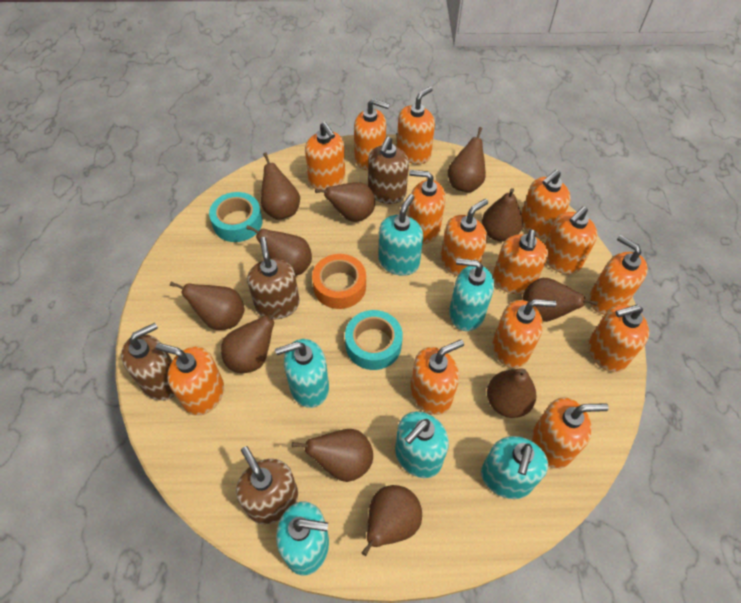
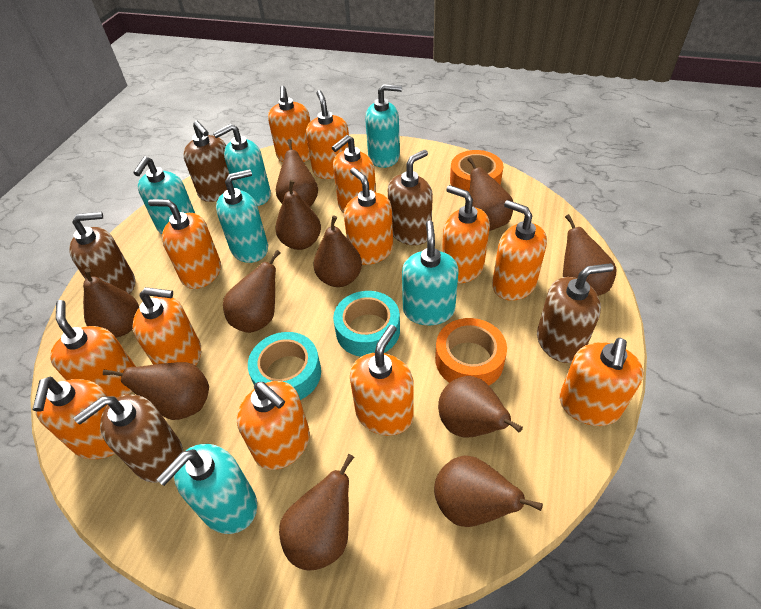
brown soap dispenser: 4 -> 5
orange soap dispenser: 14 -> 13
orange tape: 1 -> 2

